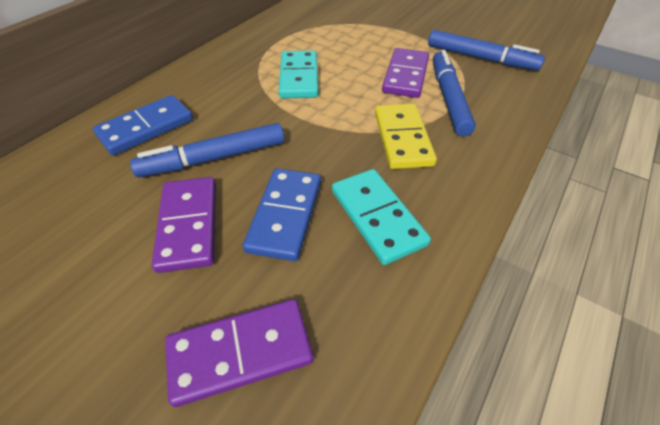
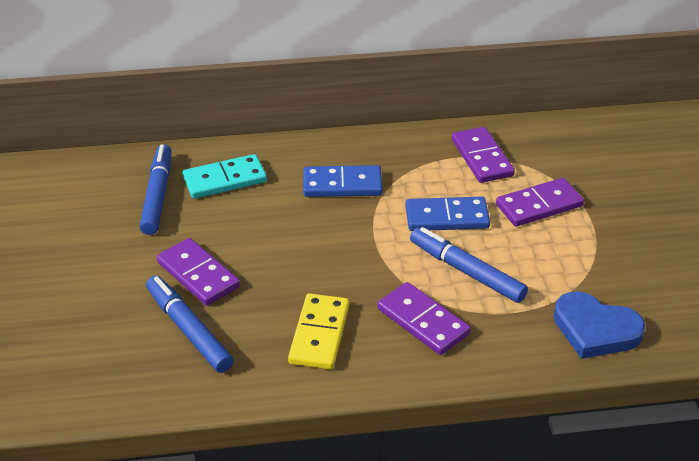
blue heart: 0 -> 1
purple domino: 3 -> 4
turquoise domino: 2 -> 1

